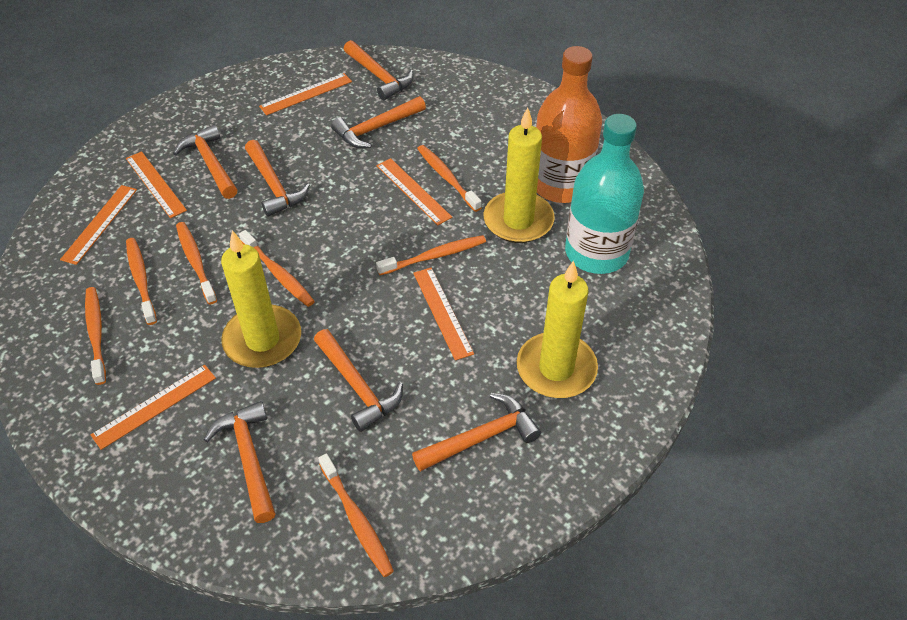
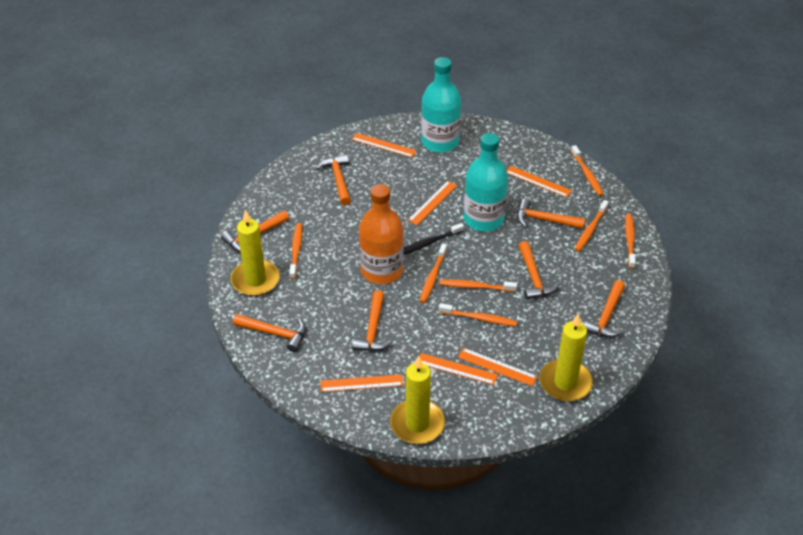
black toothbrush: 0 -> 1
turquoise bottle: 1 -> 2

